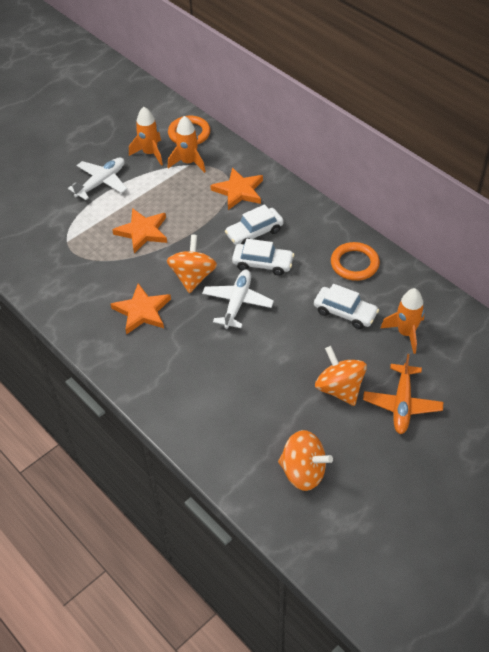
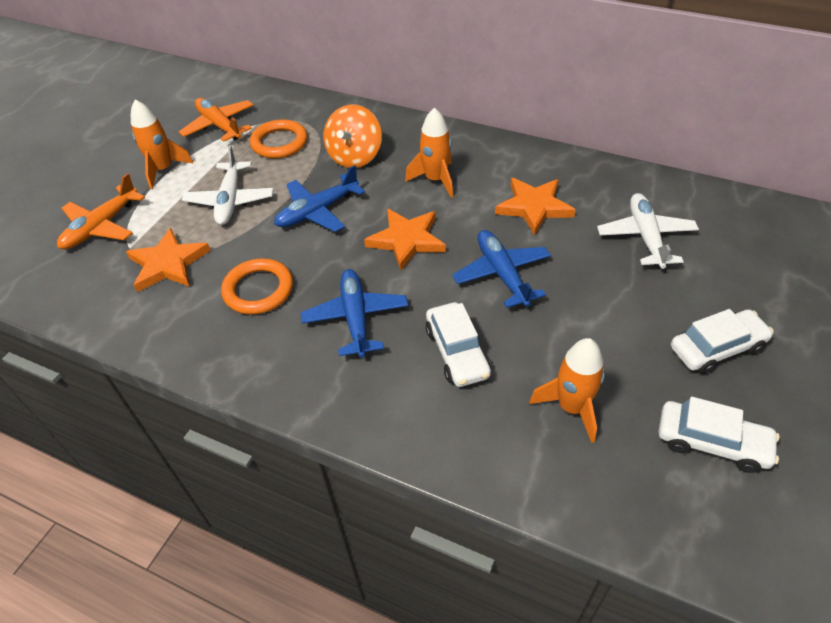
blue plane: 0 -> 3
orange plane: 1 -> 2
orange spinning top: 3 -> 1

